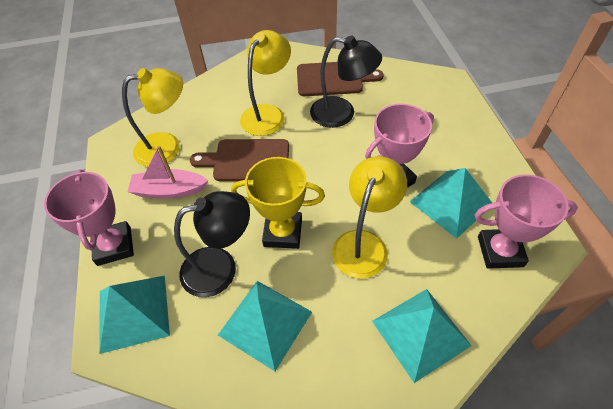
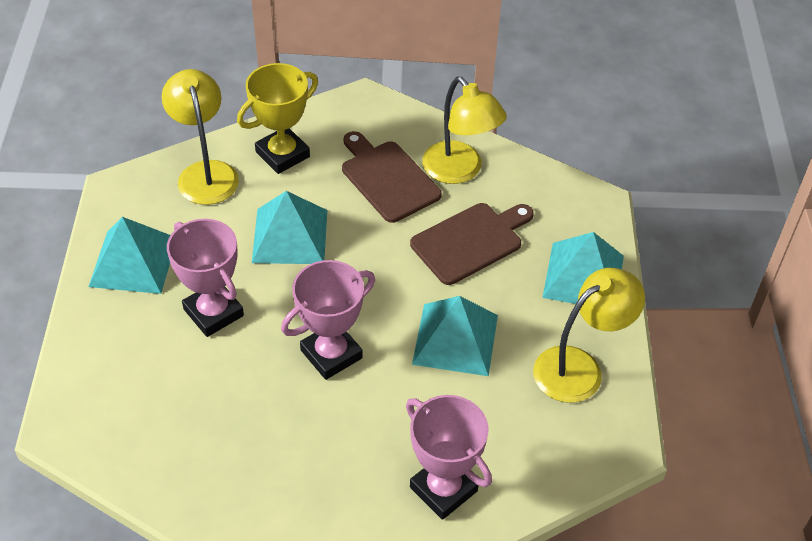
black lamp: 2 -> 0
pink boat: 1 -> 0

